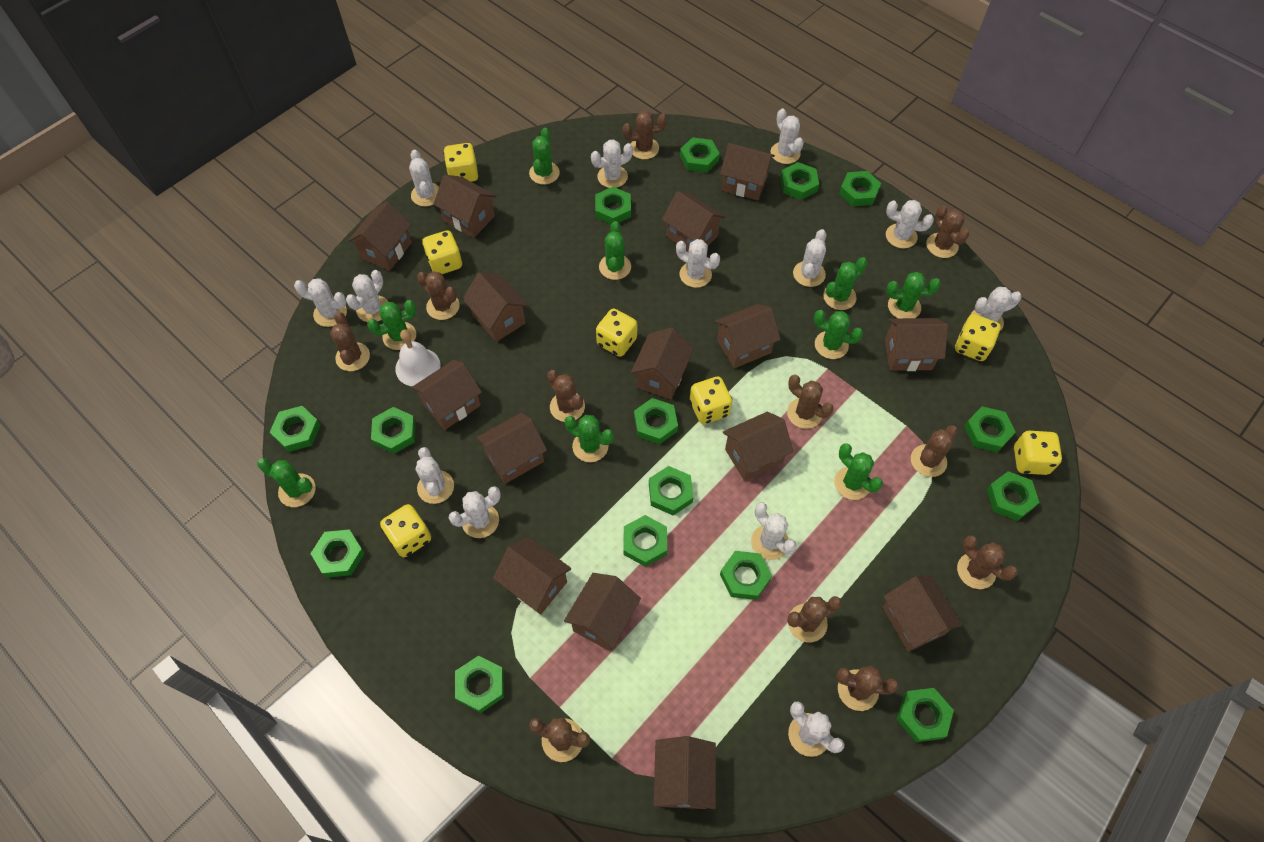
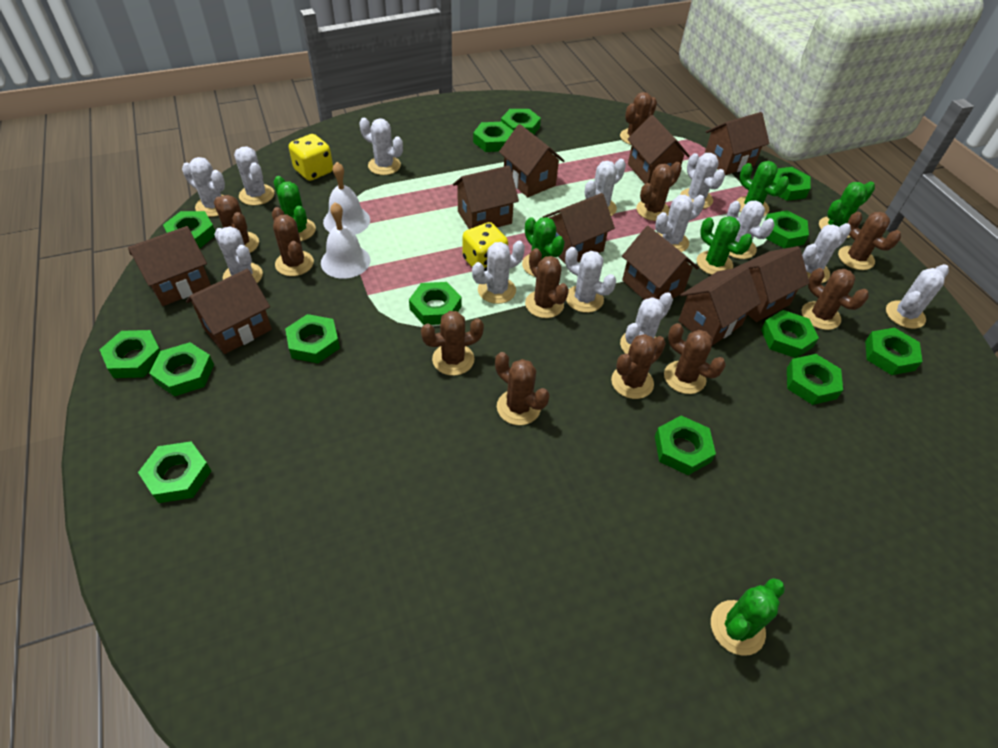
brown house: 15 -> 10
green cactus: 9 -> 6
green nut: 15 -> 14
white bell: 1 -> 2
yellow dice: 7 -> 2

